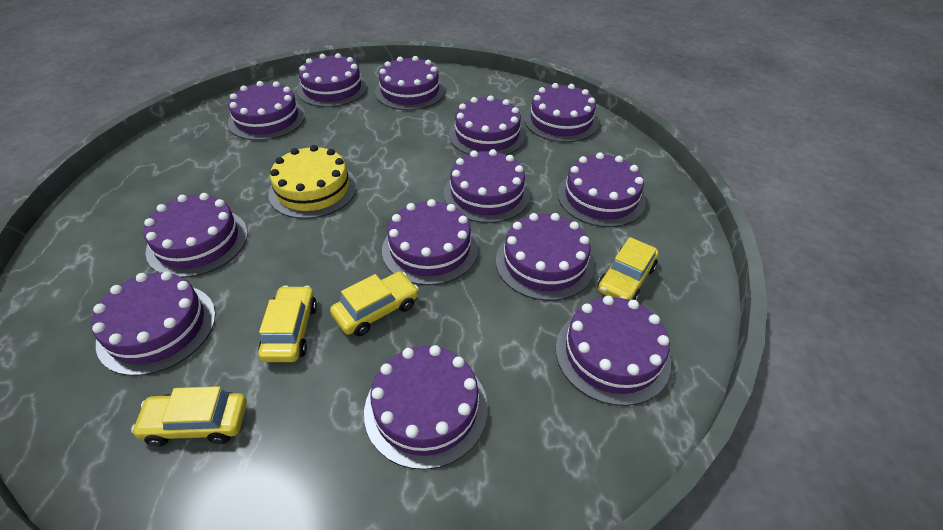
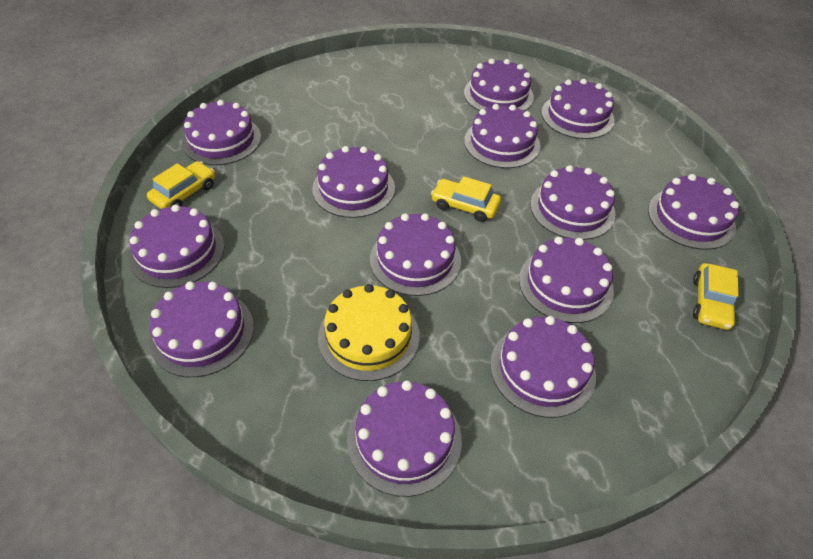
yellow car: 4 -> 3

